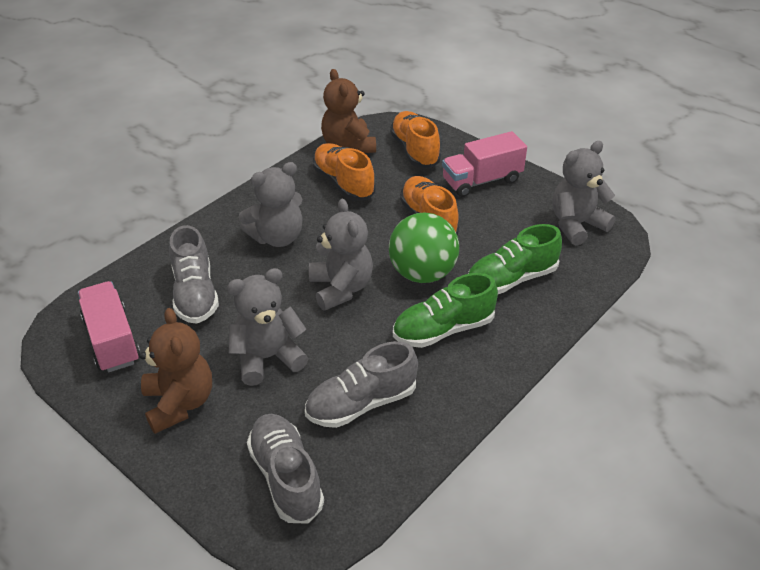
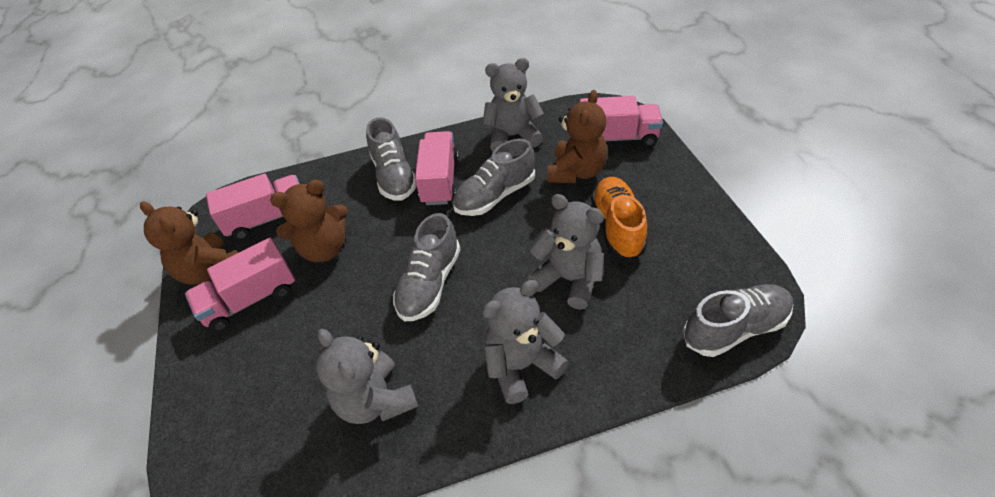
brown teddy bear: 2 -> 3
green ball: 1 -> 0
green shoe: 2 -> 0
grey shoe: 3 -> 4
orange shoe: 3 -> 1
pink truck: 2 -> 4

